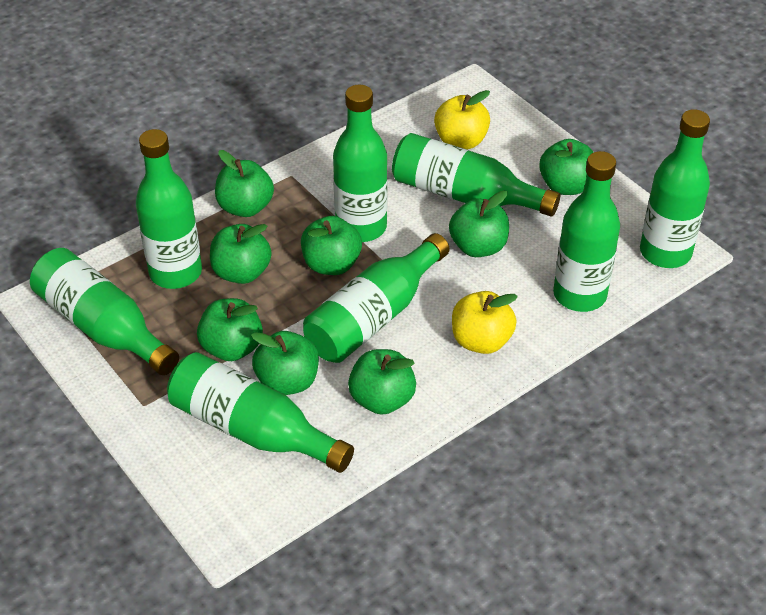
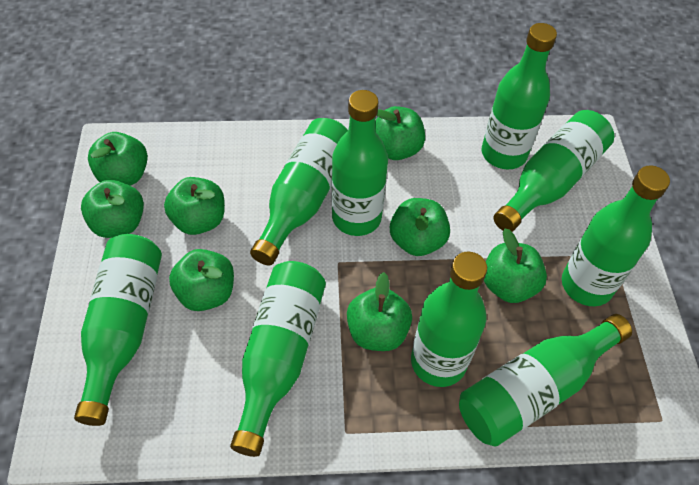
green bottle: 8 -> 9
yellow apple: 2 -> 0

